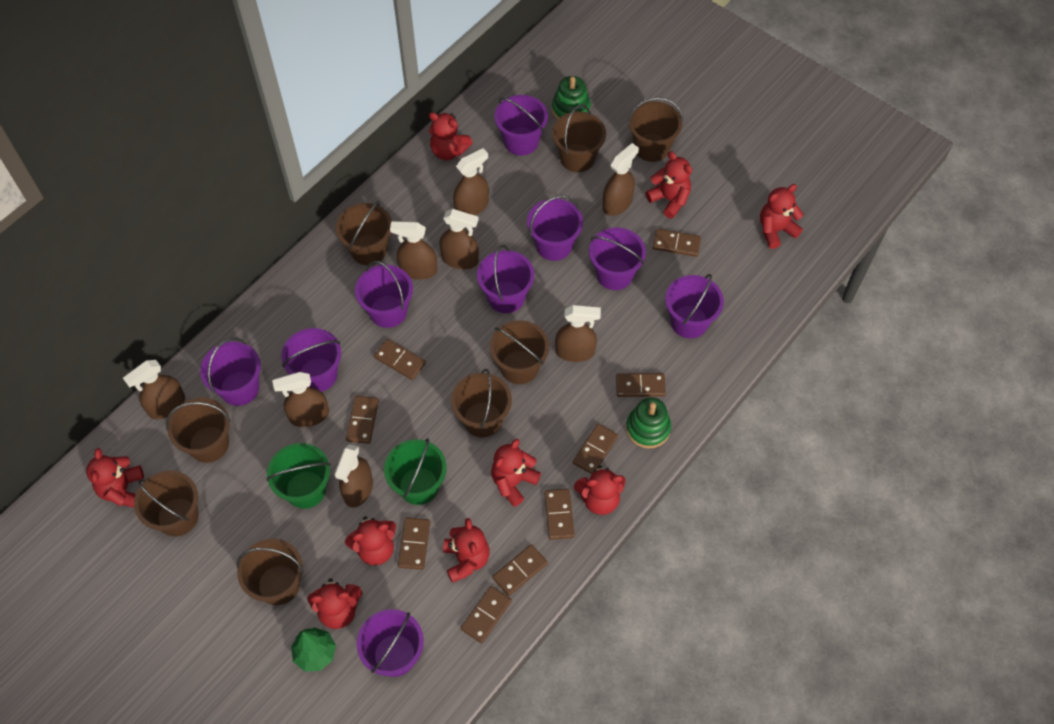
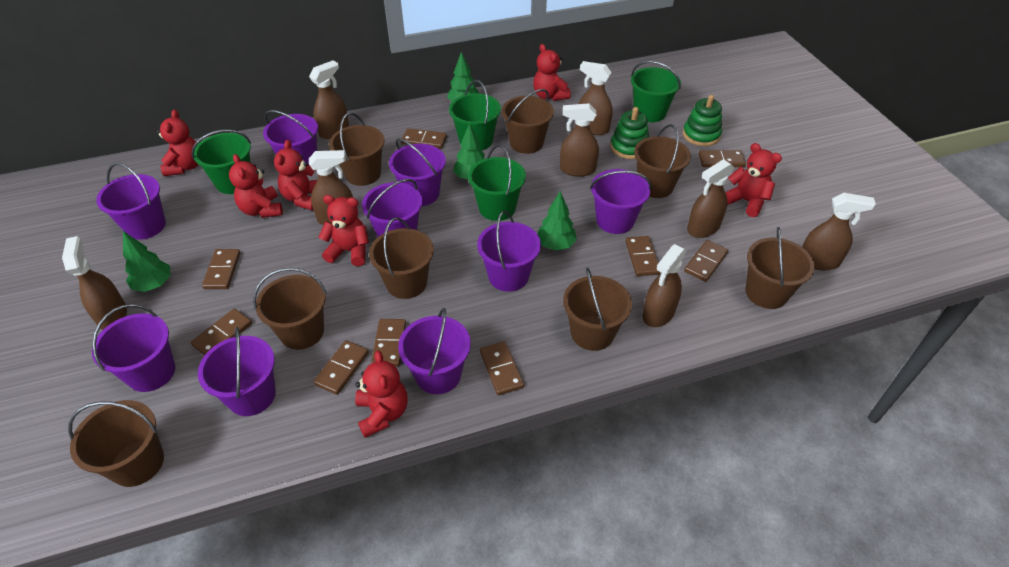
green bucket: 2 -> 4
green tree: 1 -> 4
red teddy bear: 9 -> 7

